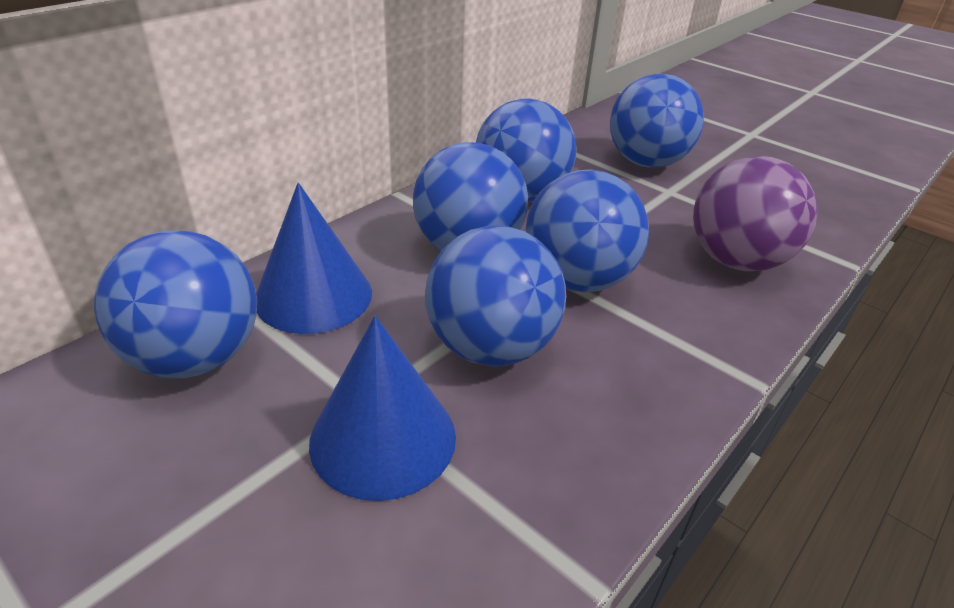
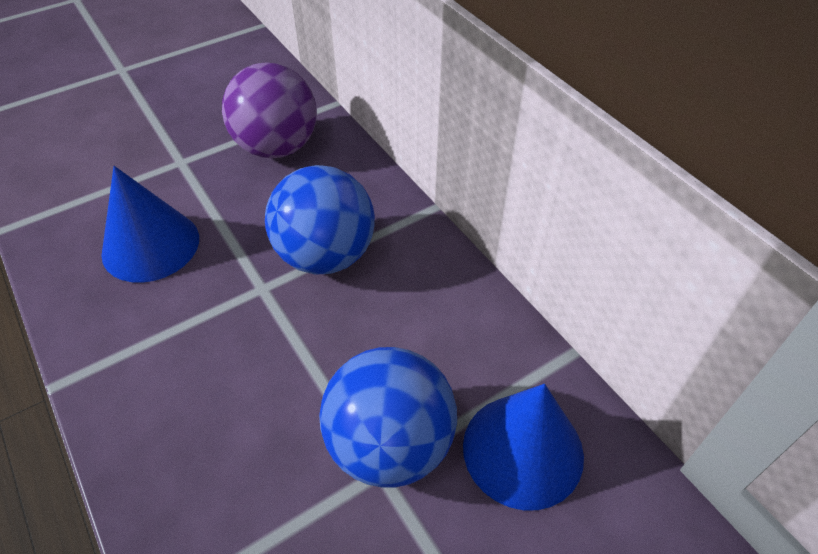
blue ball: 6 -> 2

